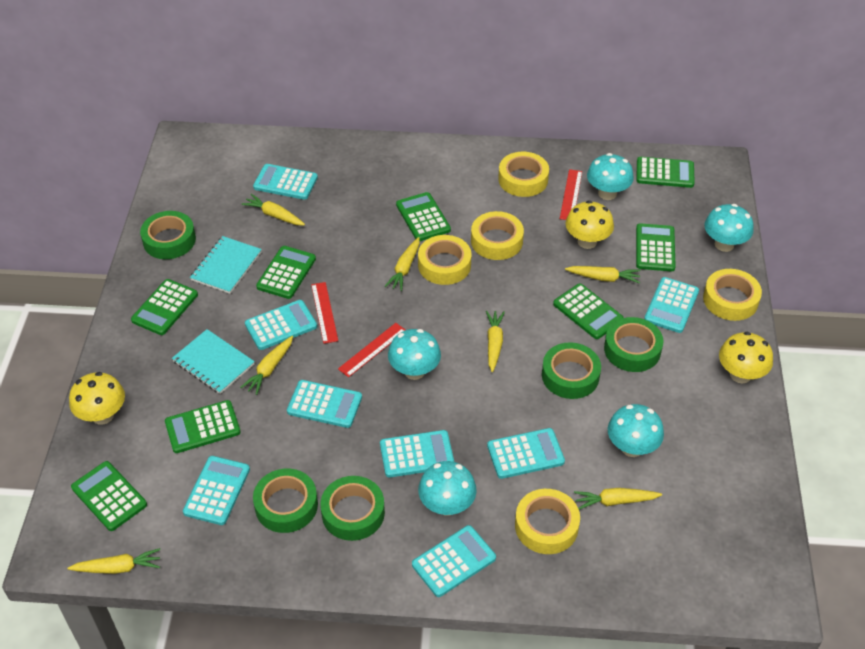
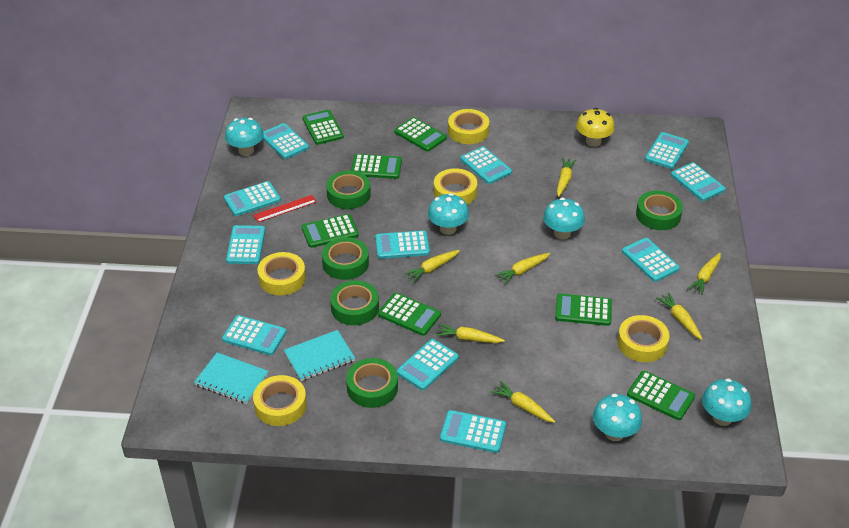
green calculator: 8 -> 7
red ruler: 3 -> 1
turquoise calculator: 8 -> 11
yellow mushroom: 3 -> 1

